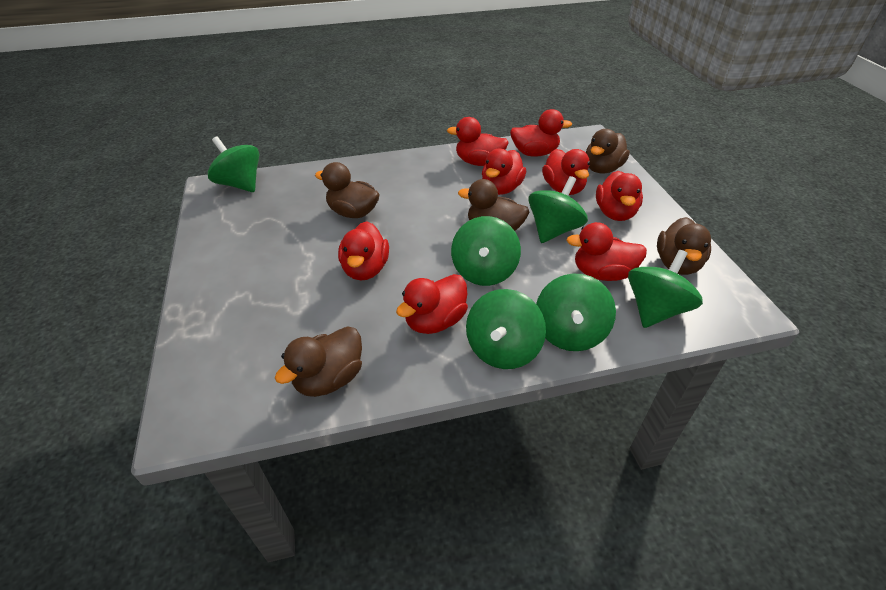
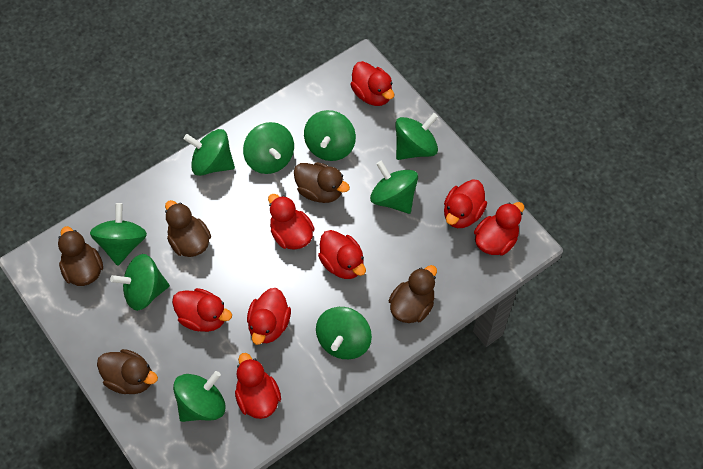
green spinning top: 6 -> 9

